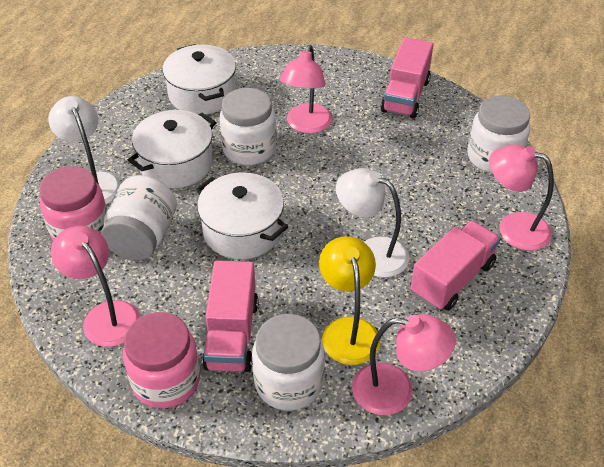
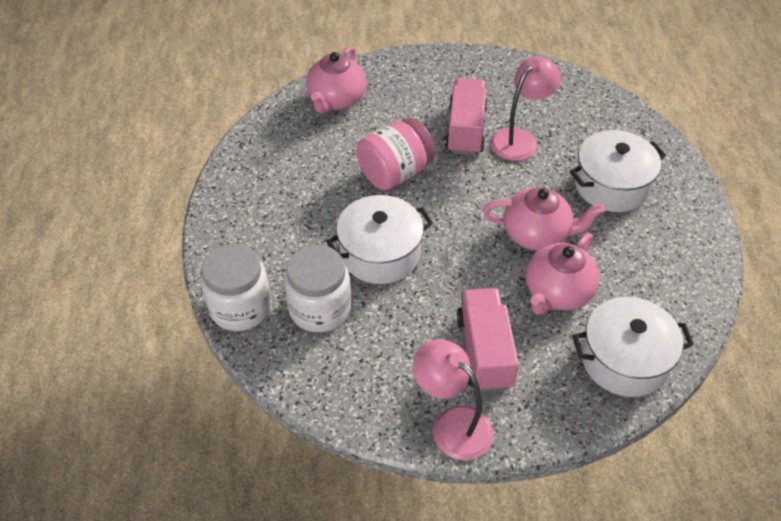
pink jar: 2 -> 1
pink lamp: 4 -> 2
pink teapot: 0 -> 3
pink truck: 3 -> 2
white jar: 4 -> 2
white lamp: 2 -> 0
yellow lamp: 1 -> 0

